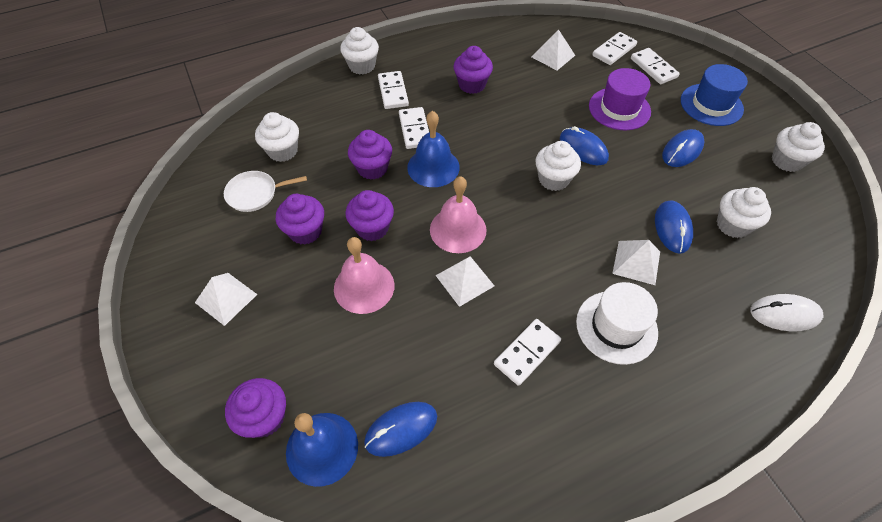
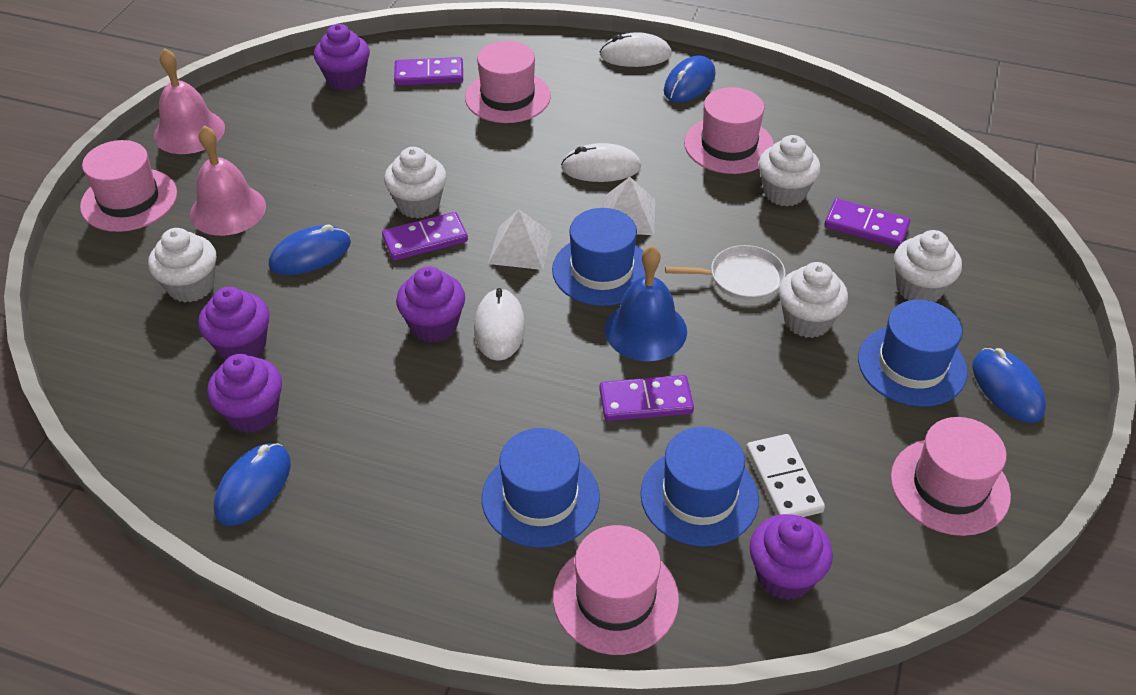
blue bell: 2 -> 1
blue hat: 1 -> 4
pink hat: 0 -> 5
purple domino: 0 -> 4
purple hat: 1 -> 0
white domino: 5 -> 1
white hat: 1 -> 0
white mouse: 1 -> 3
white pyramid: 4 -> 2

